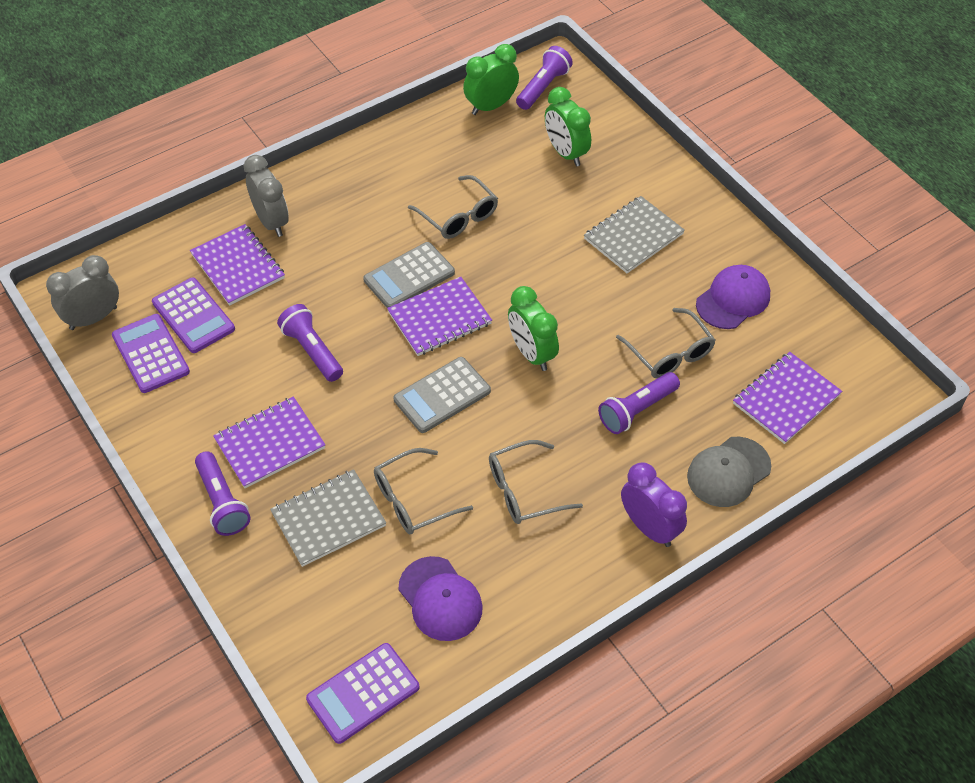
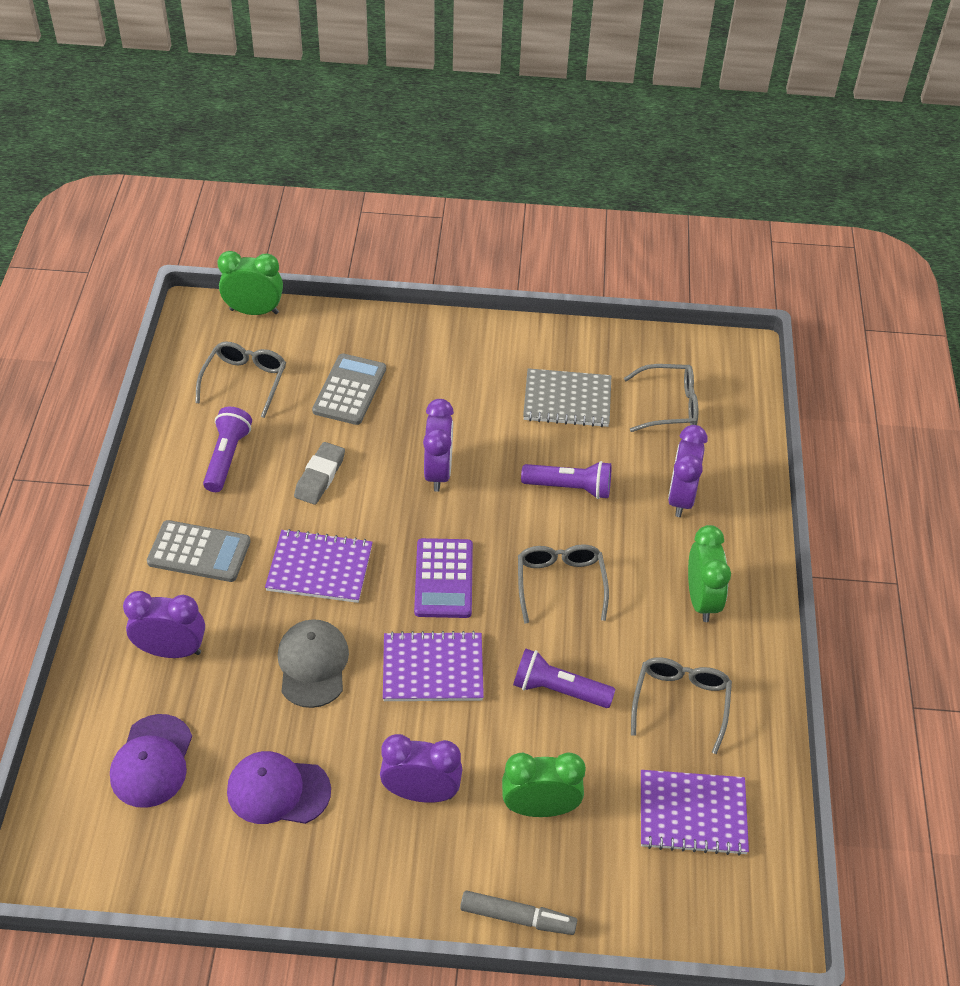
grey clock: 2 -> 0
grey eraser: 0 -> 1
grey marker: 0 -> 1
grey notebook: 2 -> 1
purple calculator: 3 -> 1
purple clock: 1 -> 4
purple flashlight: 4 -> 3
purple notebook: 4 -> 3

